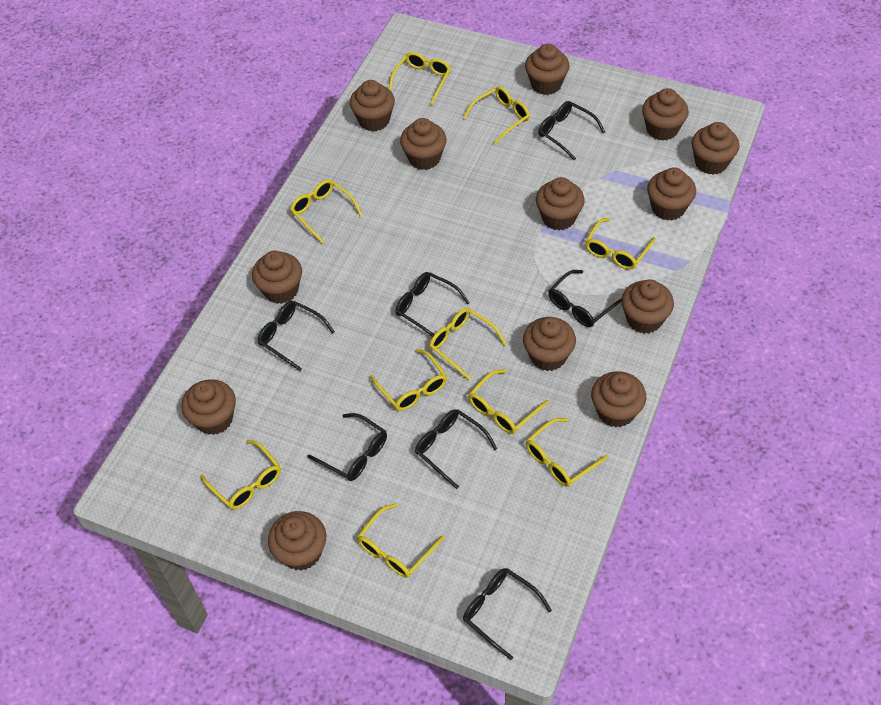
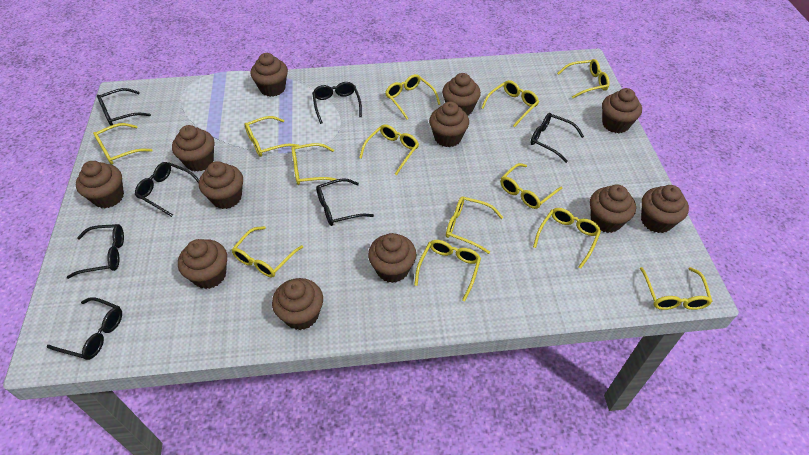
brown cupcake: 13 -> 12
yellow glasses: 10 -> 13

